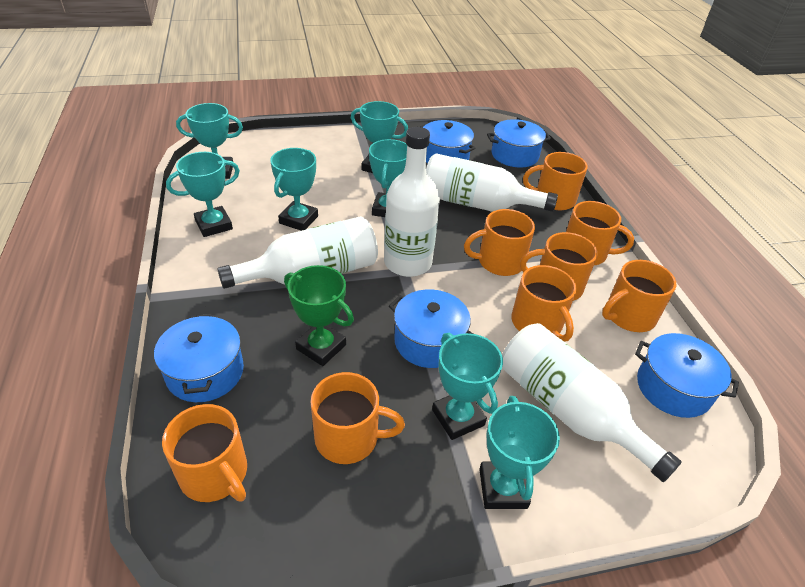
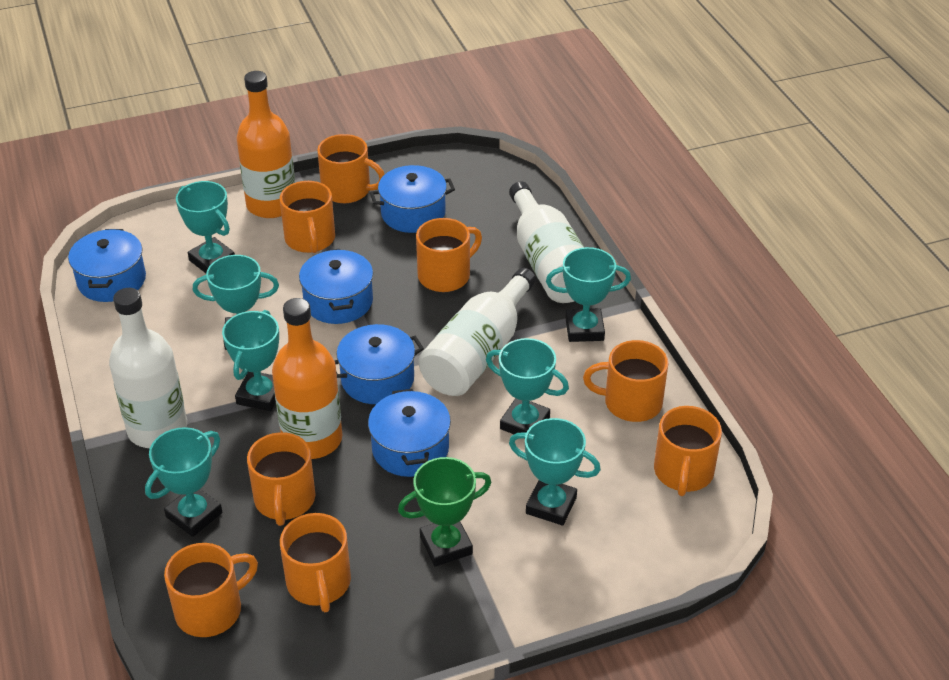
orange bottle: 0 -> 2
white bottle: 4 -> 3

